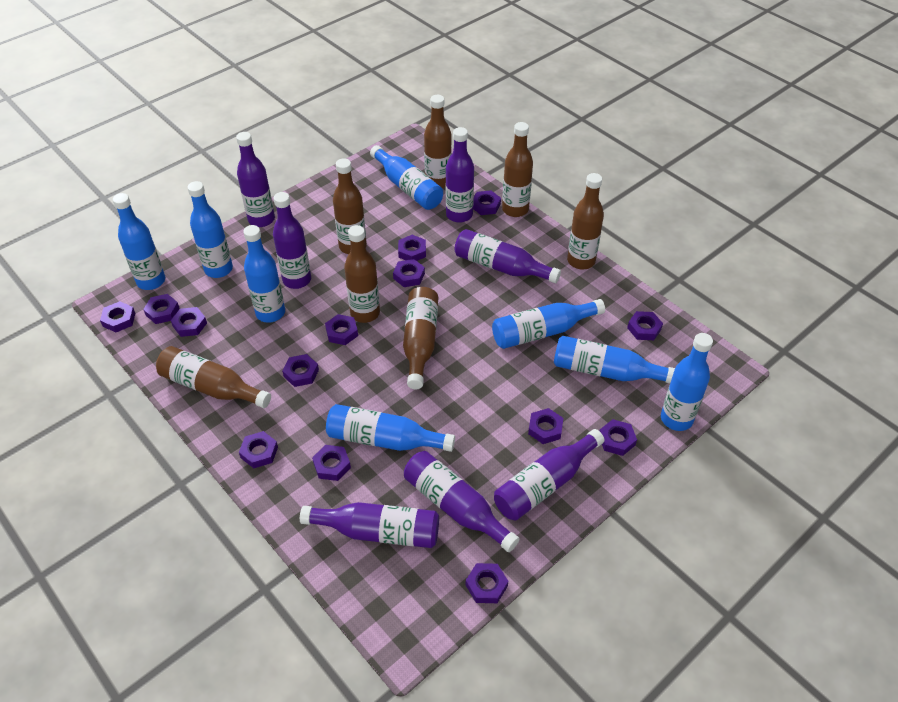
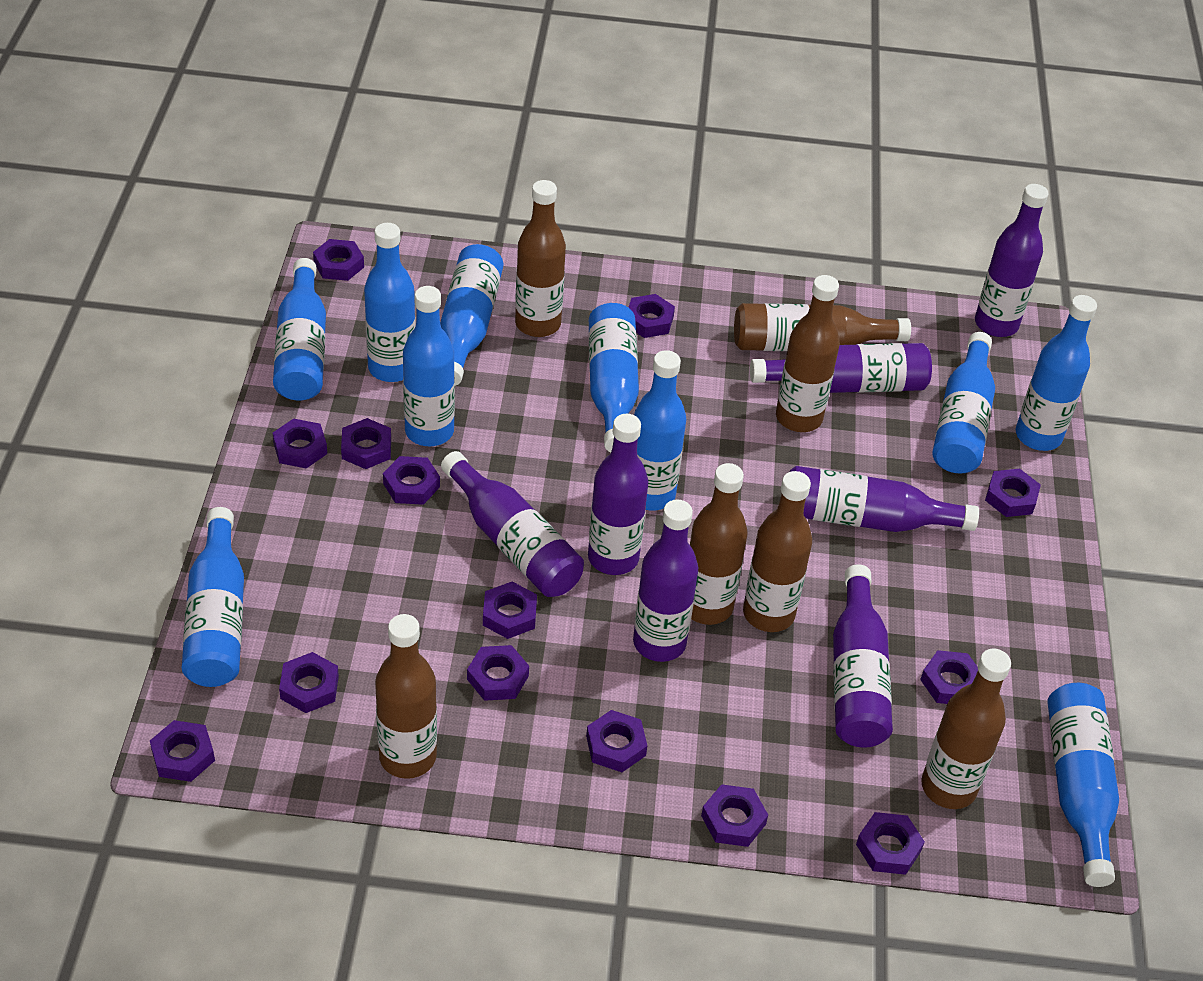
blue bottle: 8 -> 10

